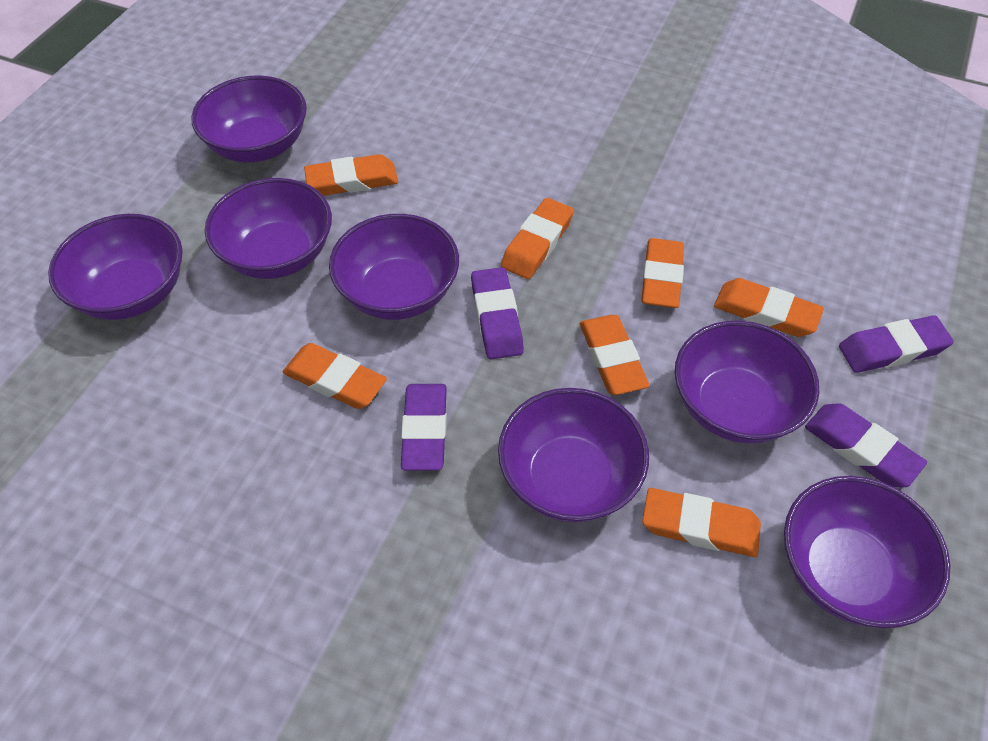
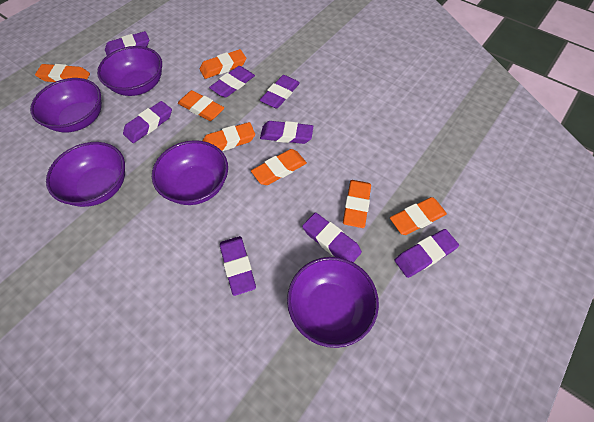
purple bowl: 7 -> 5
purple eraser: 4 -> 8

